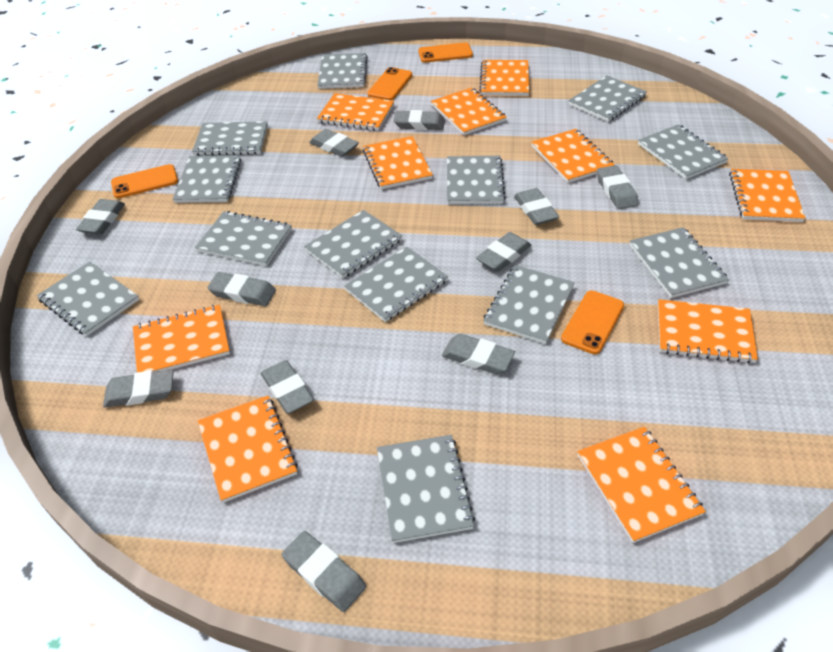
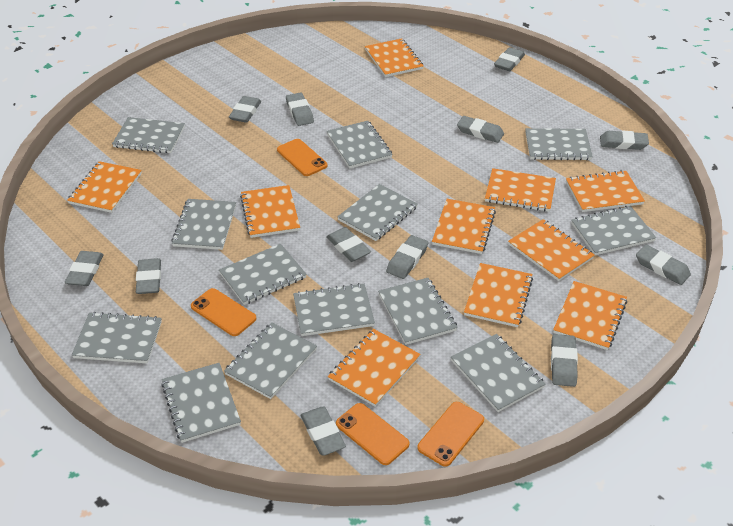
grey eraser: 11 -> 12

